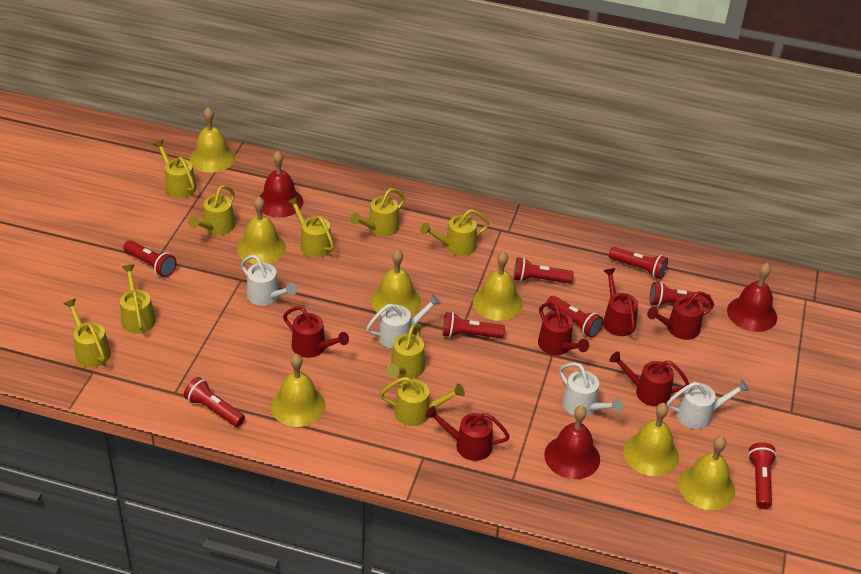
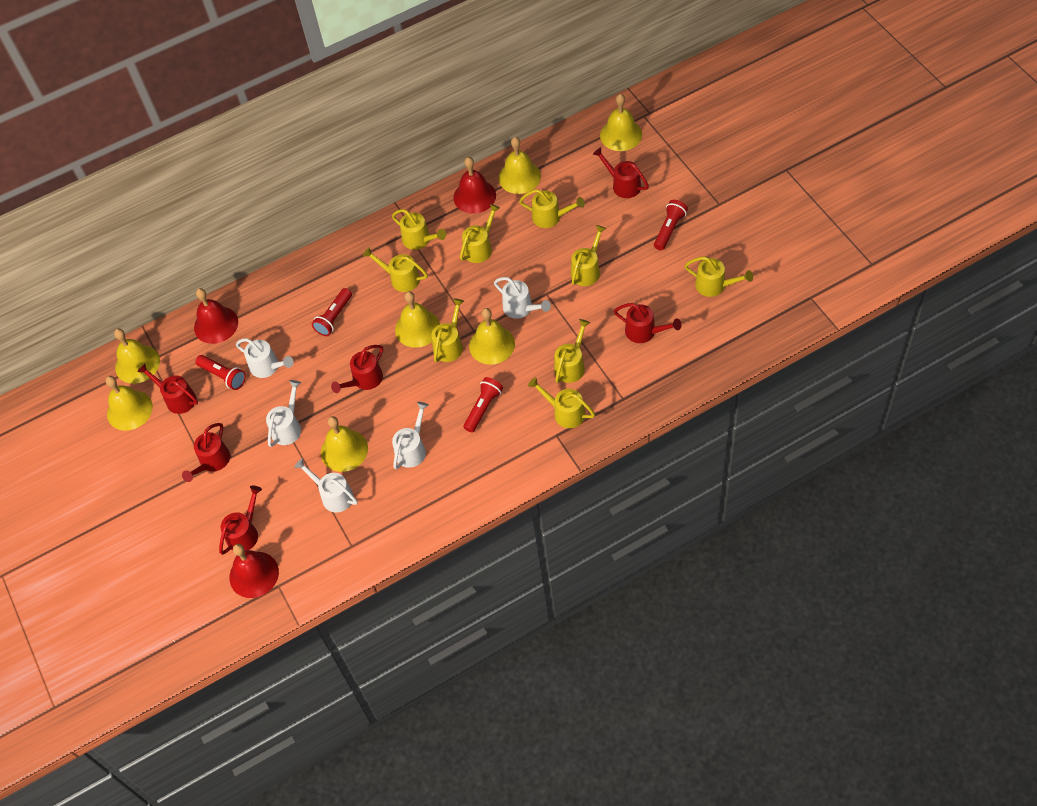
red flashlight: 8 -> 4
white watering can: 4 -> 5

